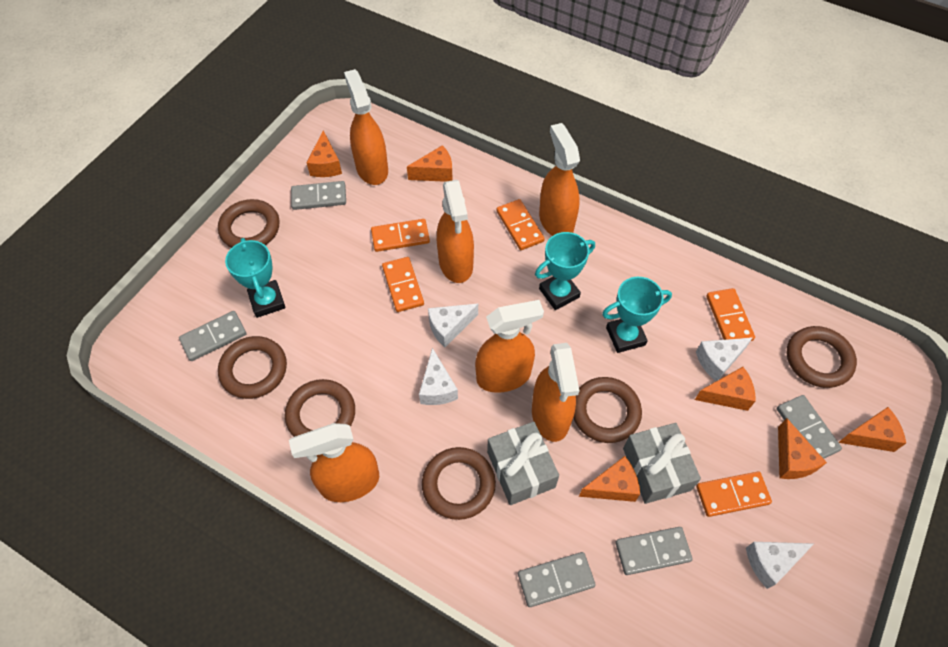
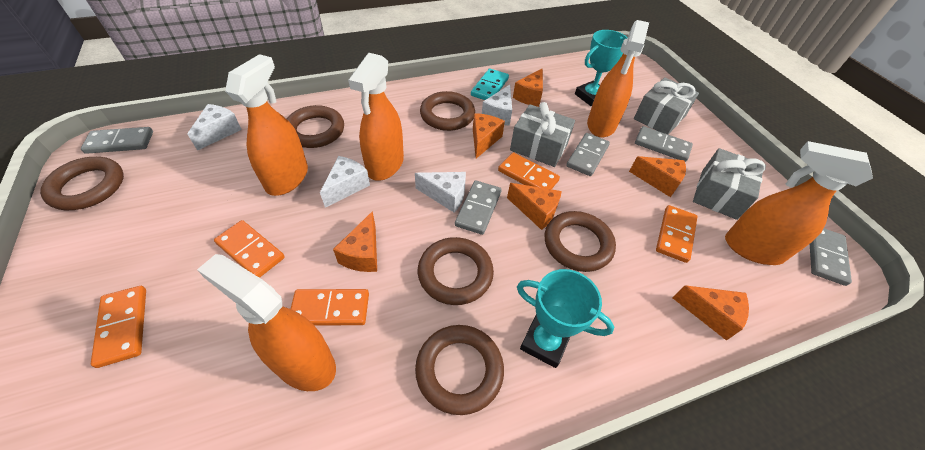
grey gift: 2 -> 3
orange spray bottle: 6 -> 5
turquoise domino: 0 -> 1
turquoise trophy: 3 -> 2

